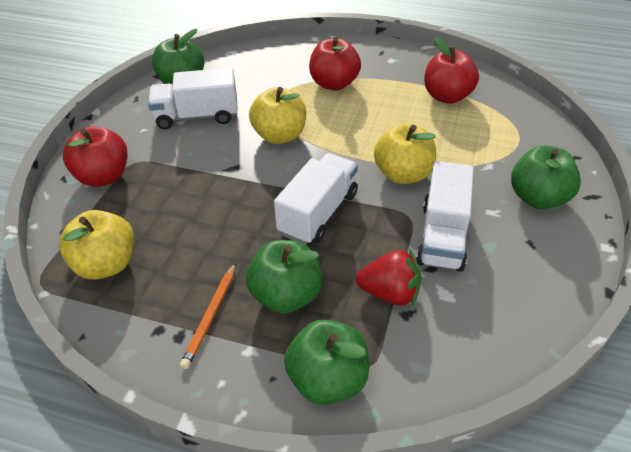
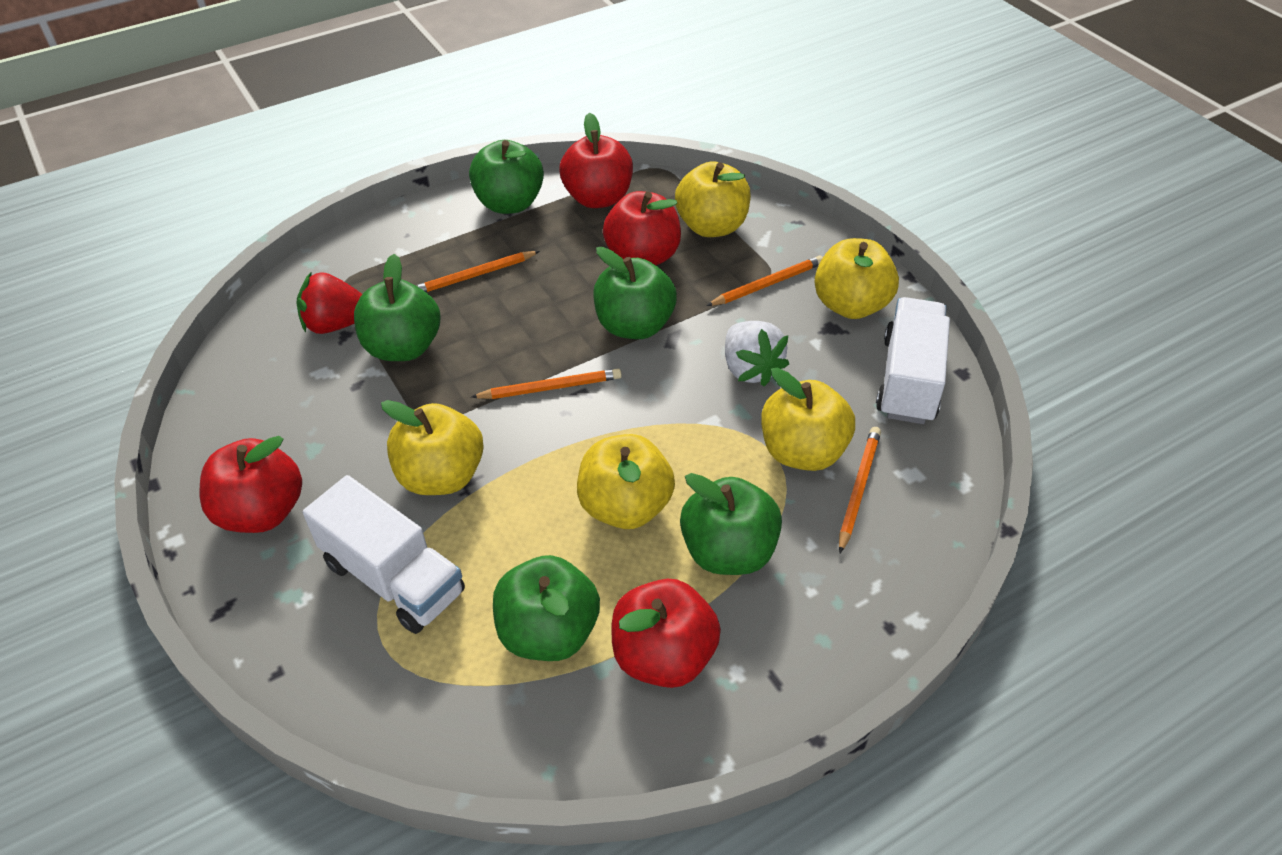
green apple: 4 -> 5
orange pencil: 1 -> 4
red apple: 3 -> 4
white strawberry: 0 -> 1
white truck: 3 -> 2
yellow apple: 3 -> 5

